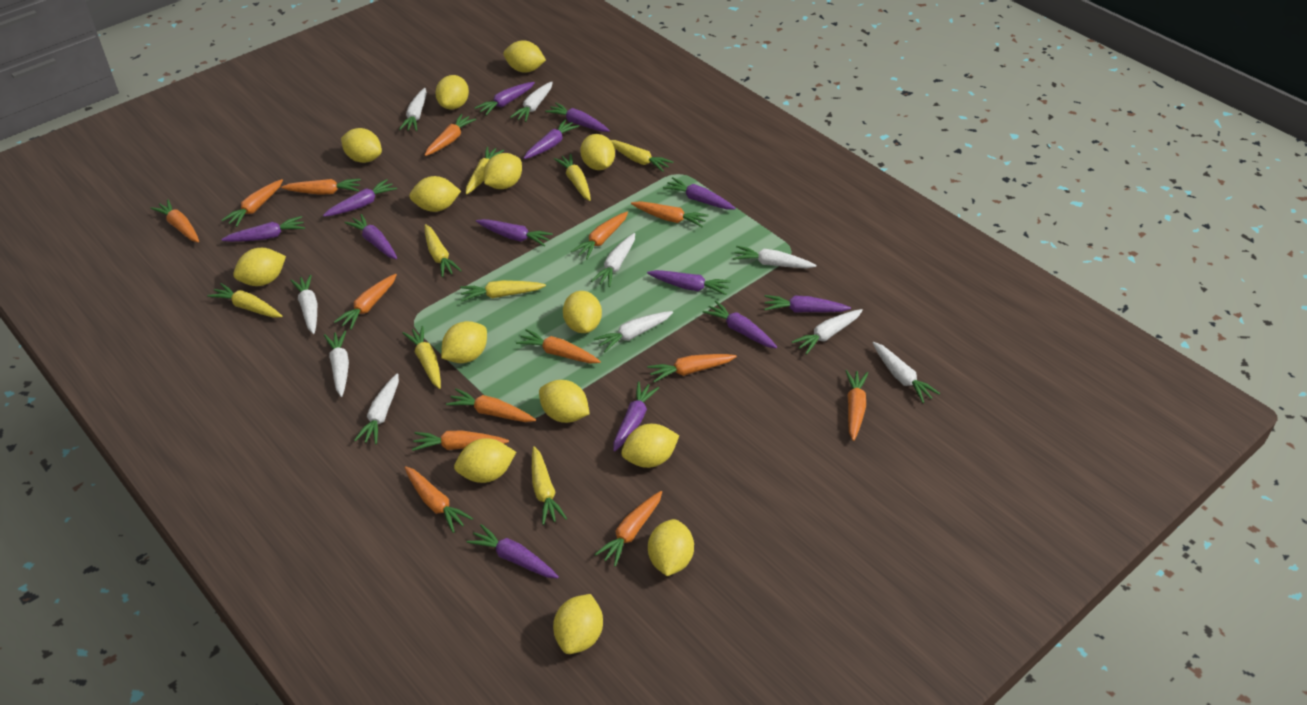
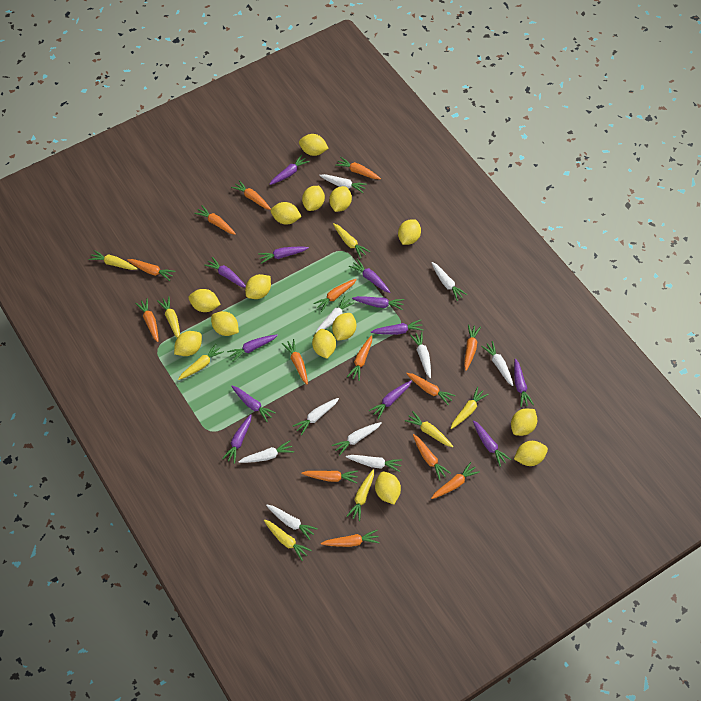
purple carrot: 13 -> 12

